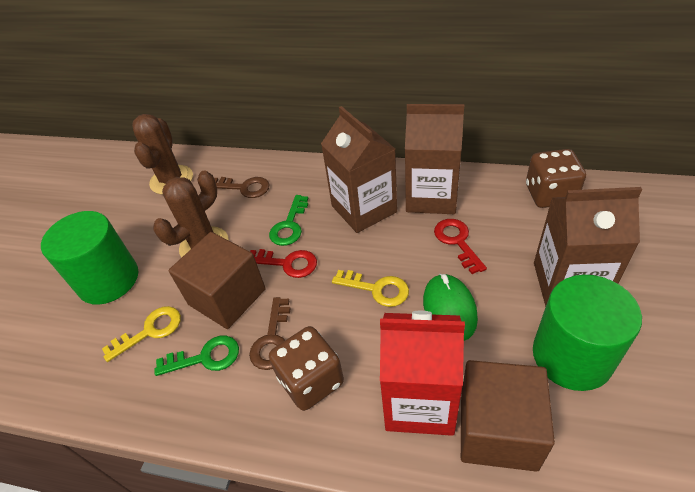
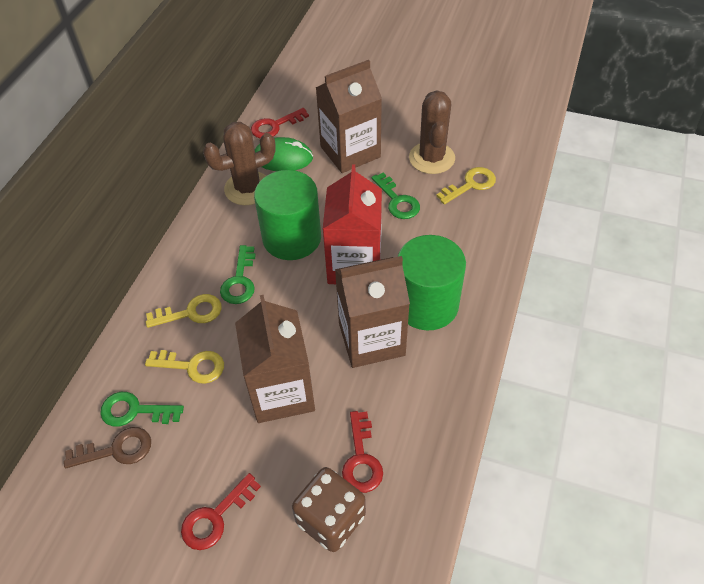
brown cube: 2 -> 0
brown dice: 2 -> 1
brown key: 2 -> 1
green key: 2 -> 3
red key: 2 -> 3
yellow key: 2 -> 3

